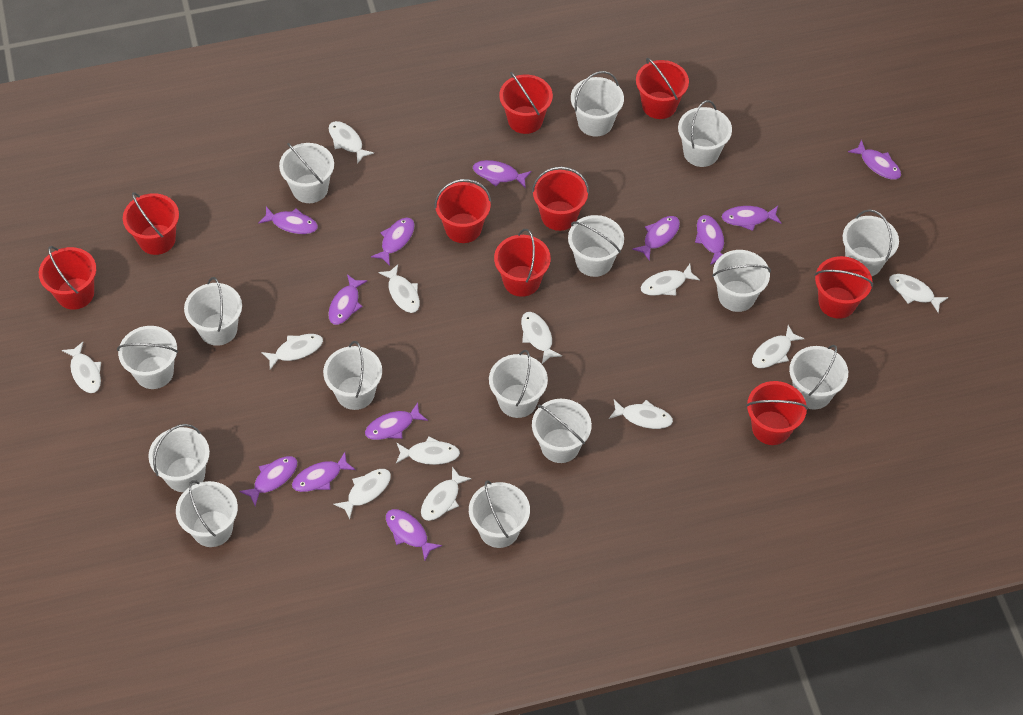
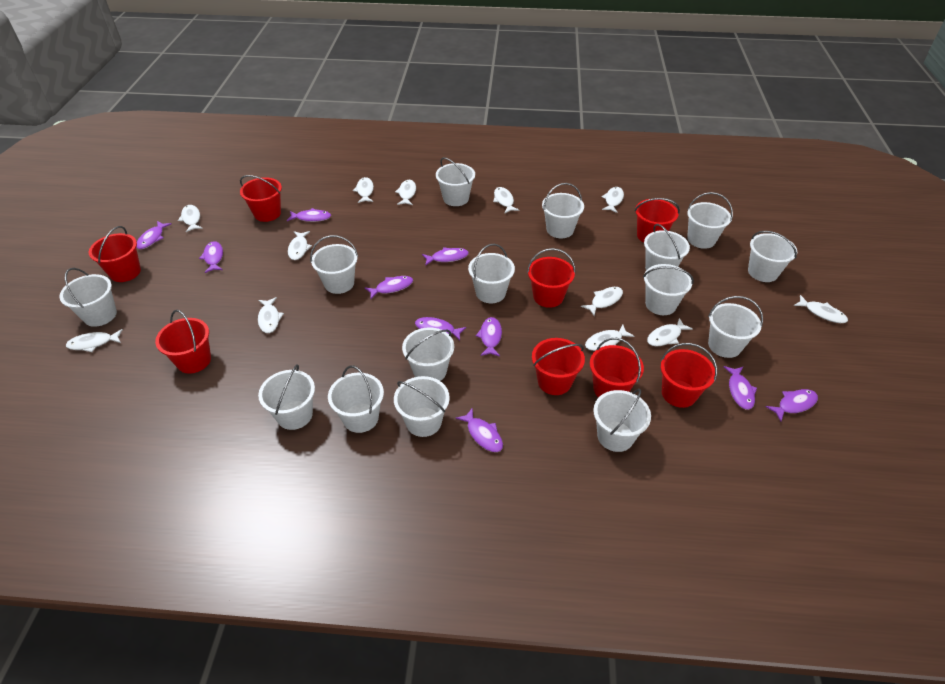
purple fish: 12 -> 10
red bucket: 9 -> 8

